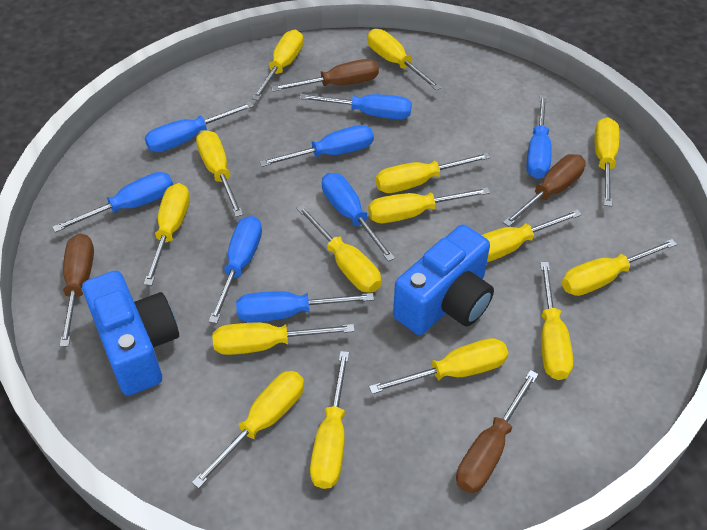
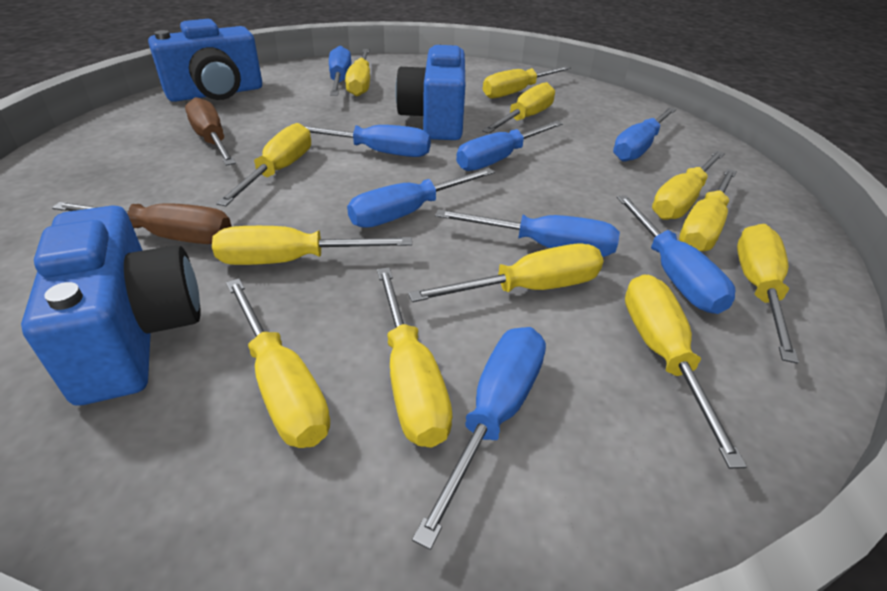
blue camera: 2 -> 3
brown screwdriver: 4 -> 2
yellow screwdriver: 15 -> 12

